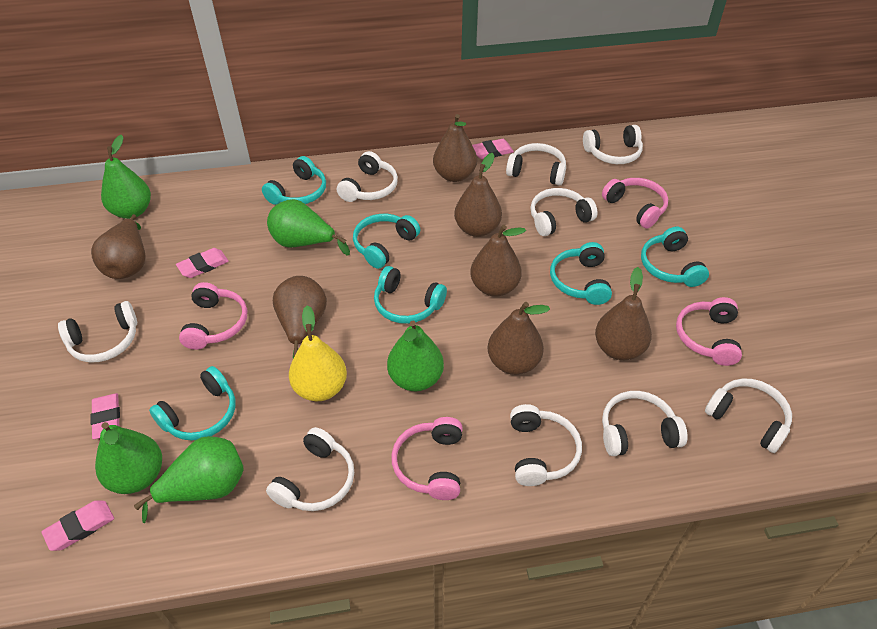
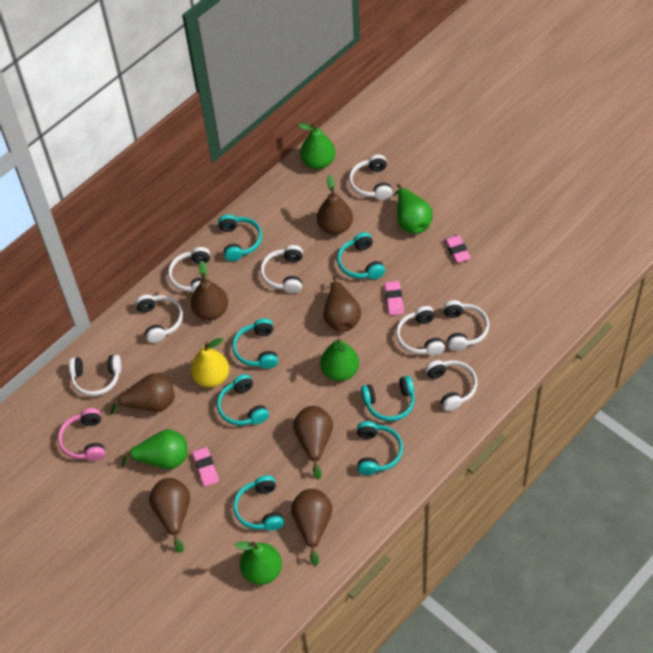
pink eraser: 4 -> 3
pink headphones: 4 -> 1
turquoise headphones: 6 -> 7
white headphones: 9 -> 8

